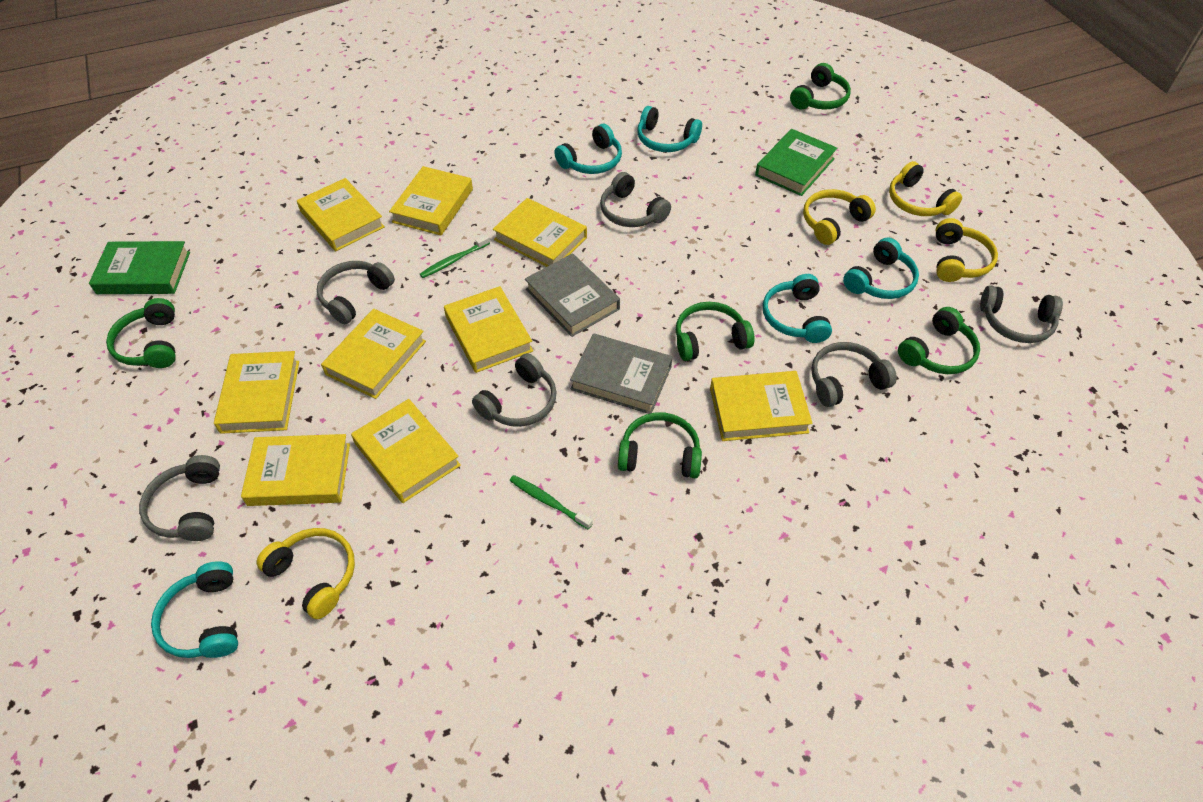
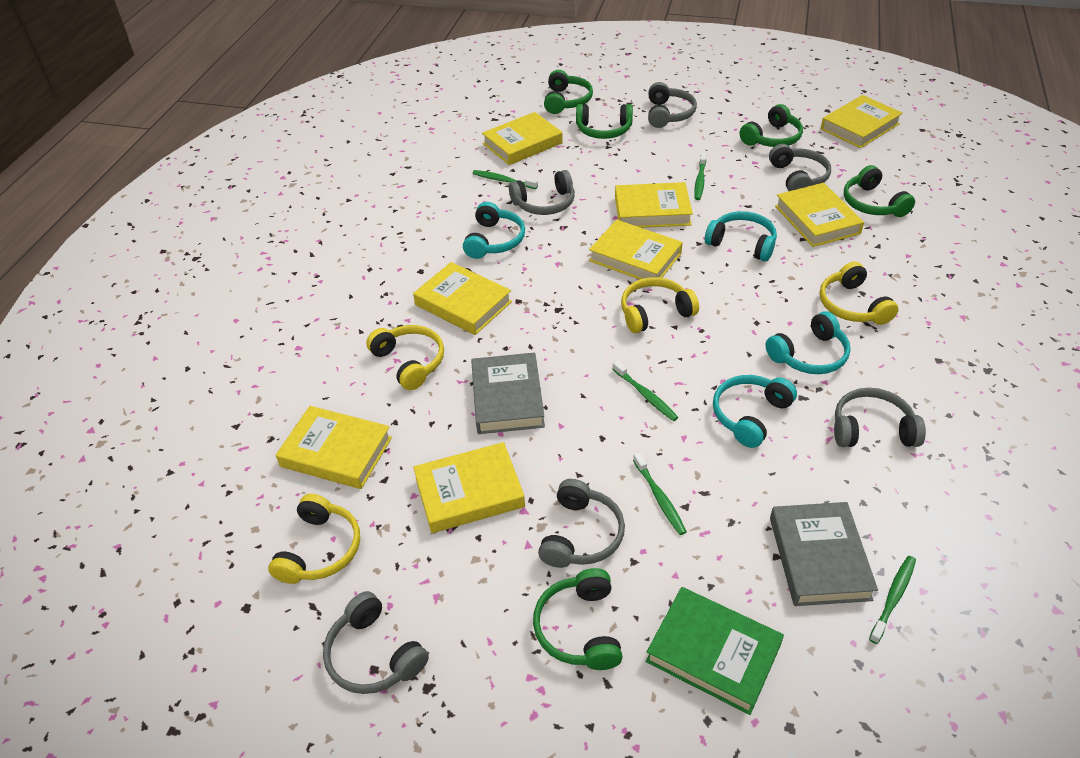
green book: 2 -> 1
green toothbrush: 2 -> 5
turquoise headphones: 5 -> 4
yellow book: 9 -> 8

